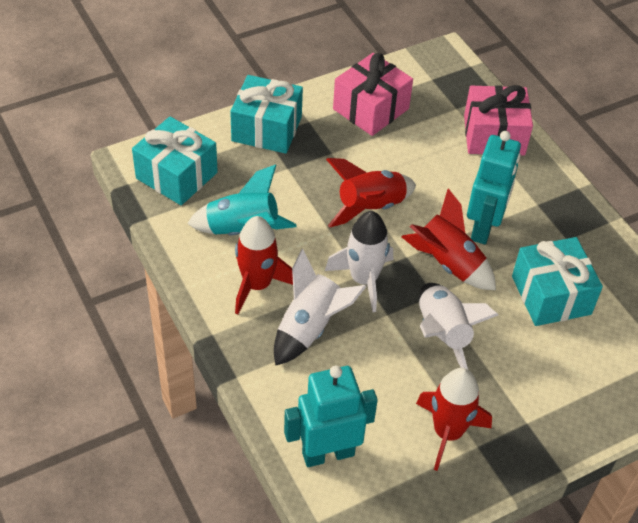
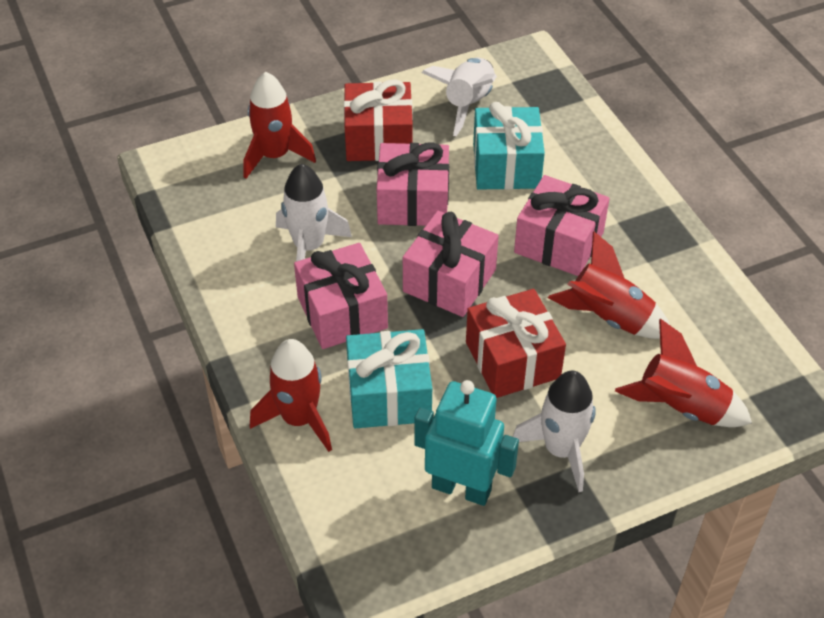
pink gift: 2 -> 4
red gift: 0 -> 2
turquoise gift: 3 -> 2
turquoise robot: 2 -> 1
turquoise rocket: 1 -> 0

